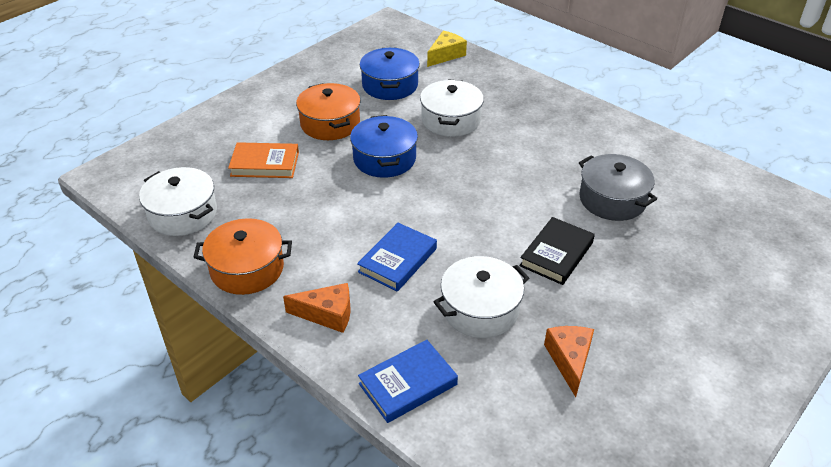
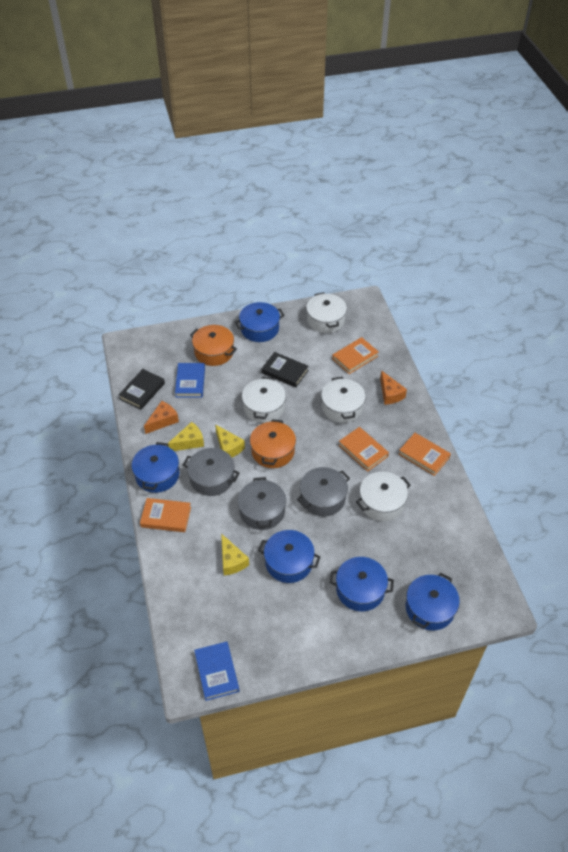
black book: 1 -> 2
blue pot: 2 -> 5
grey pot: 1 -> 3
orange book: 1 -> 4
white pot: 3 -> 4
yellow cheese: 1 -> 3

